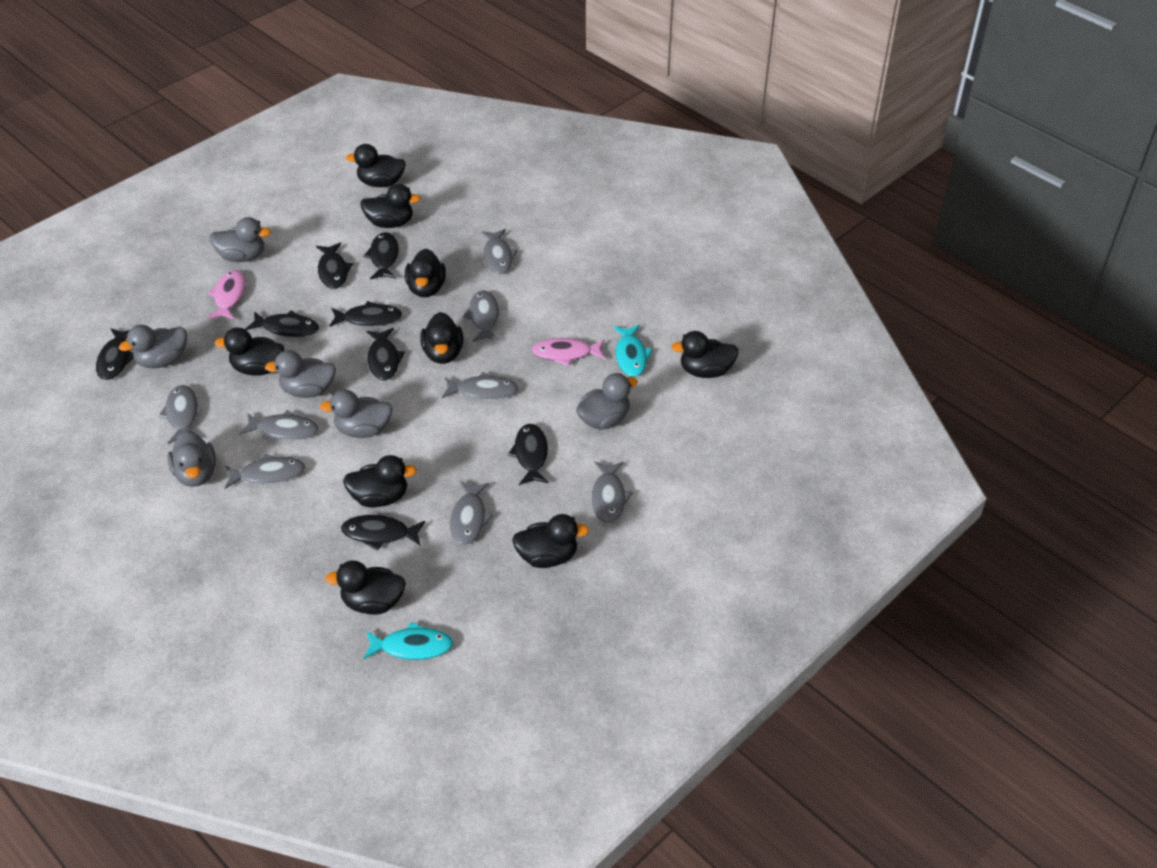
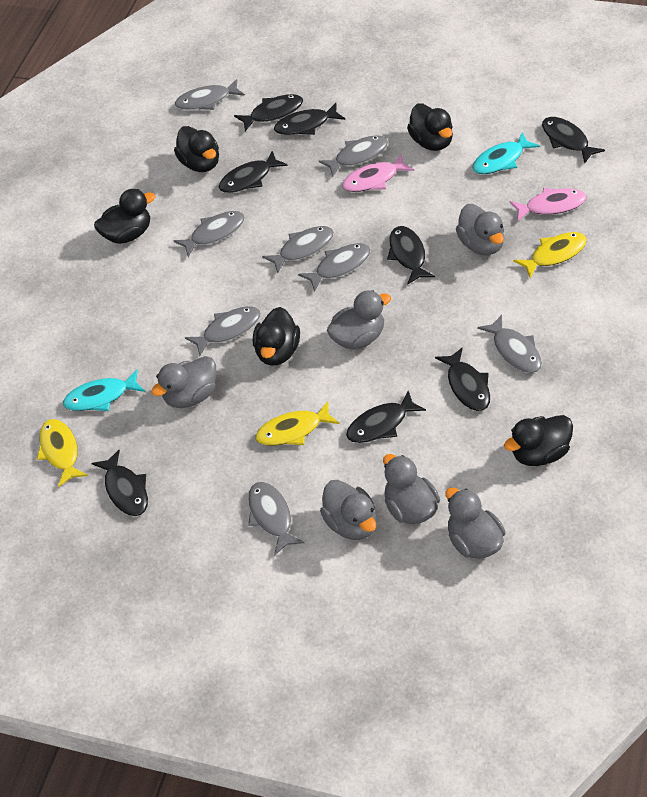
black duck: 9 -> 5
yellow fish: 0 -> 3

